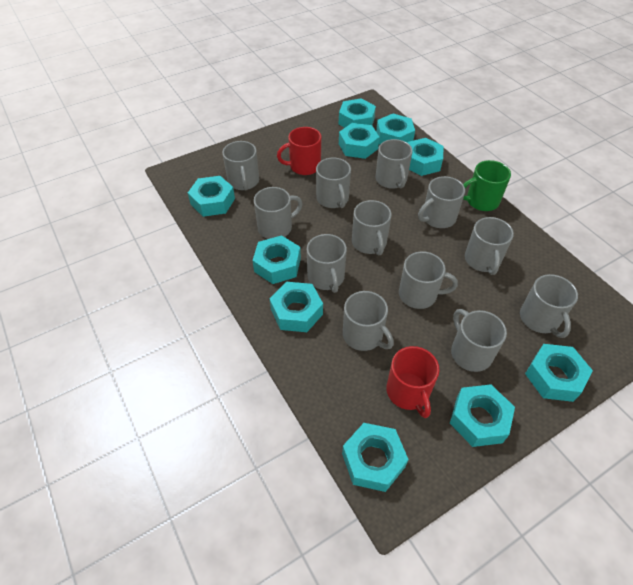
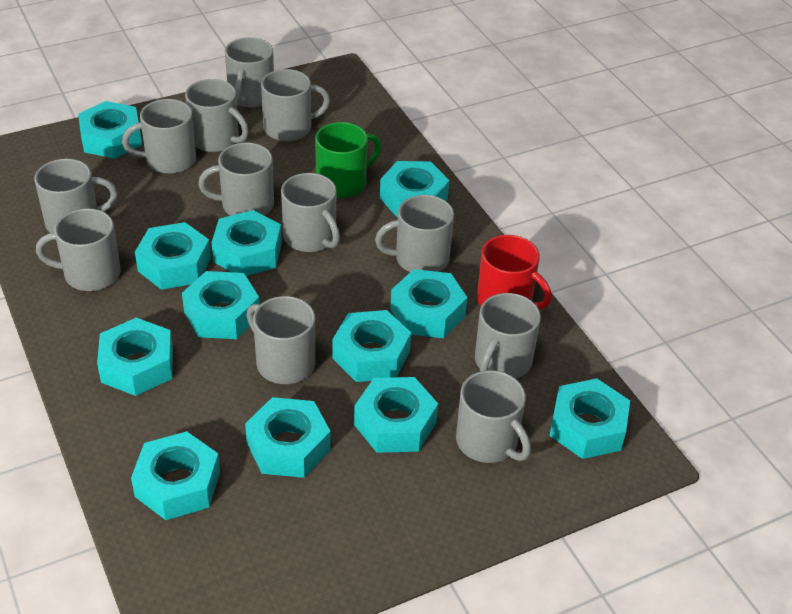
red mug: 2 -> 1
turquoise nut: 10 -> 12

